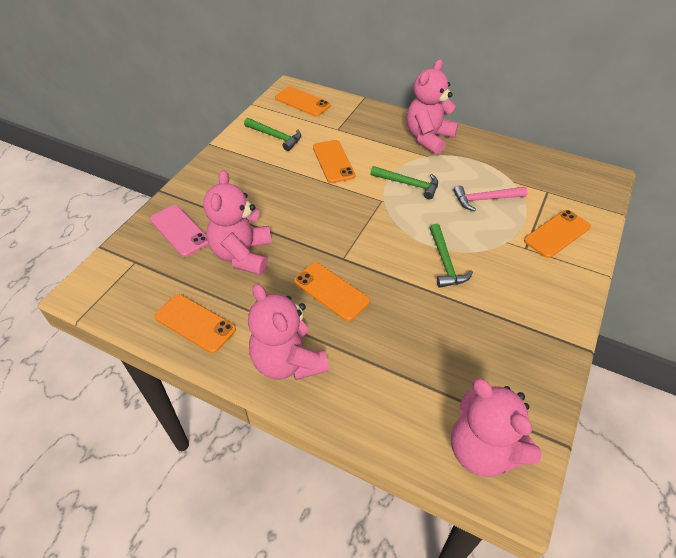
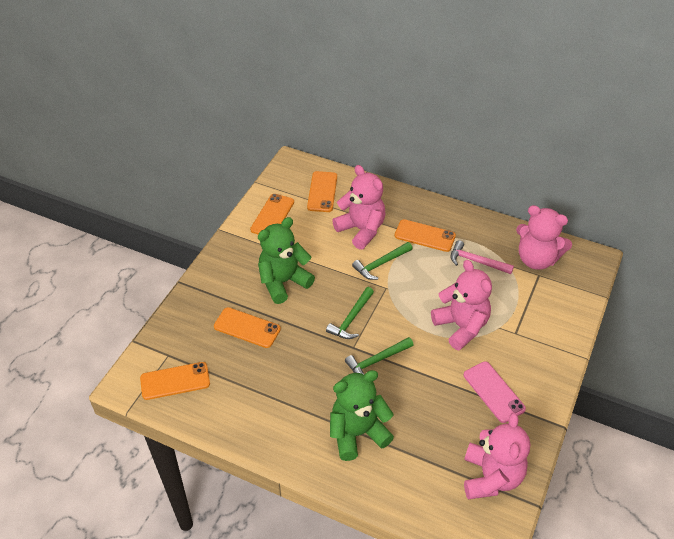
green teddy bear: 0 -> 2

